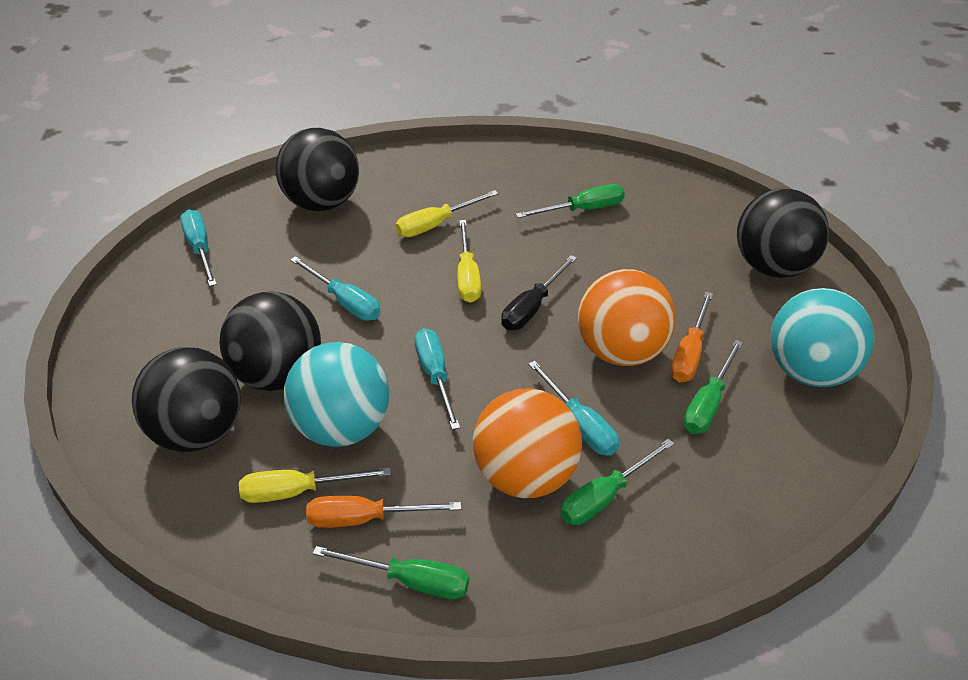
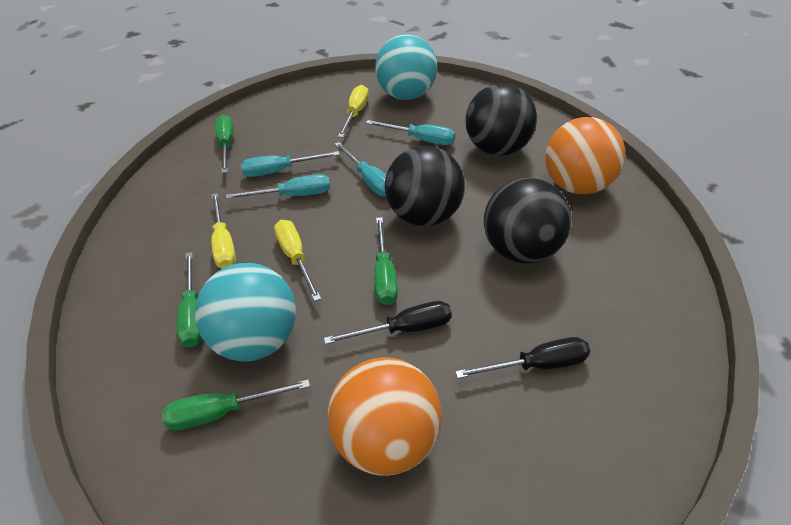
black ball: 4 -> 3
black screwdriver: 1 -> 2
orange screwdriver: 2 -> 0

